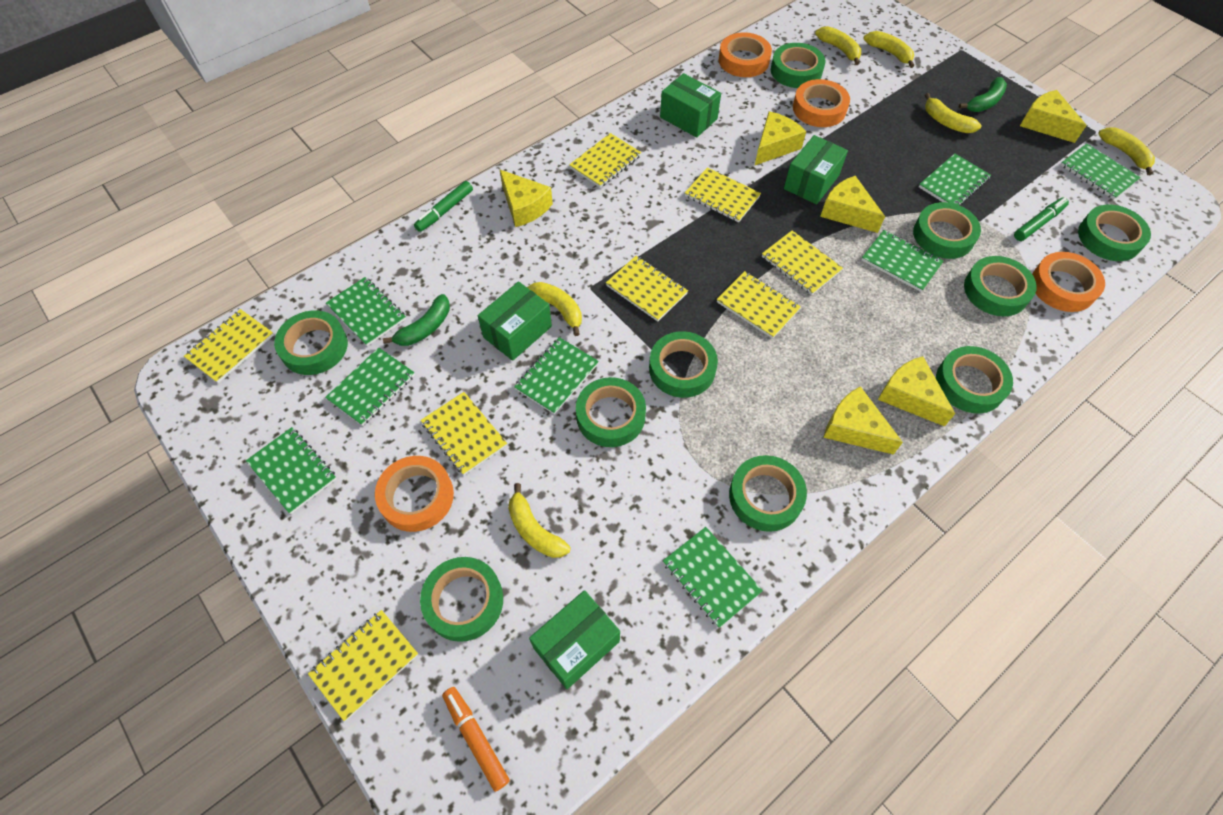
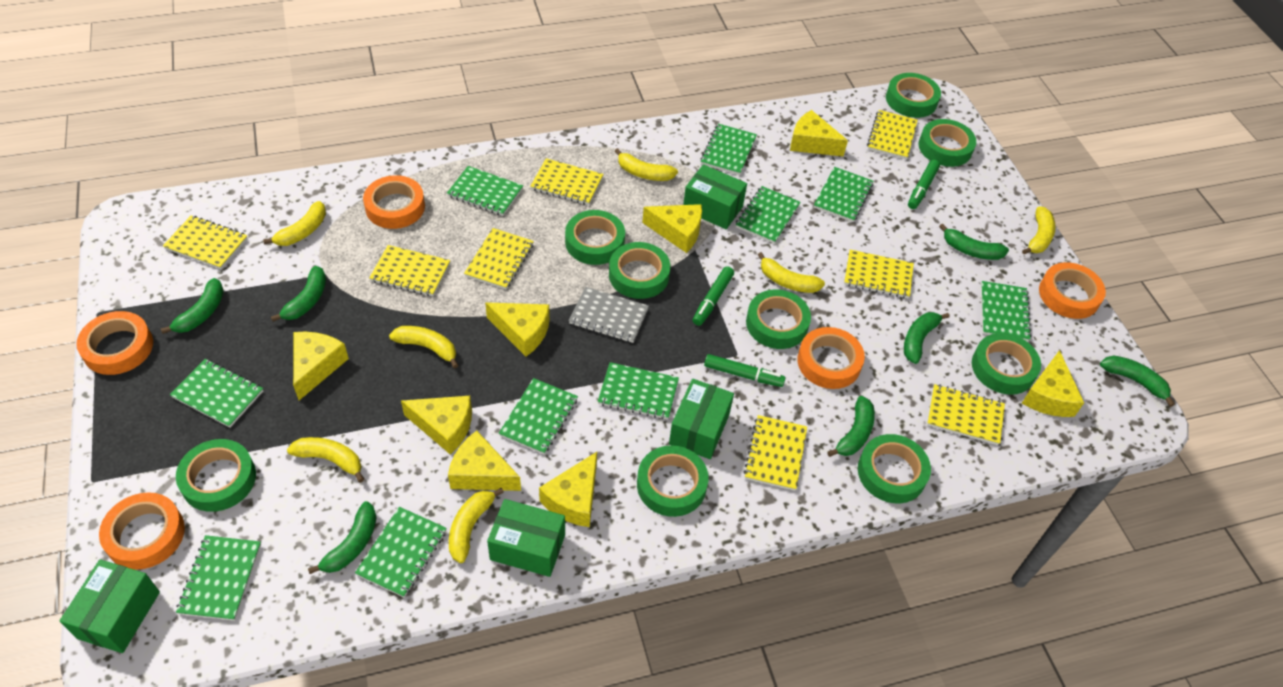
green banana: 2 -> 7
green marker: 2 -> 3
green notebook: 8 -> 10
green tape: 10 -> 9
grey notebook: 0 -> 1
orange marker: 1 -> 0
orange tape: 4 -> 5
yellow banana: 6 -> 7
yellow cheese: 6 -> 8

